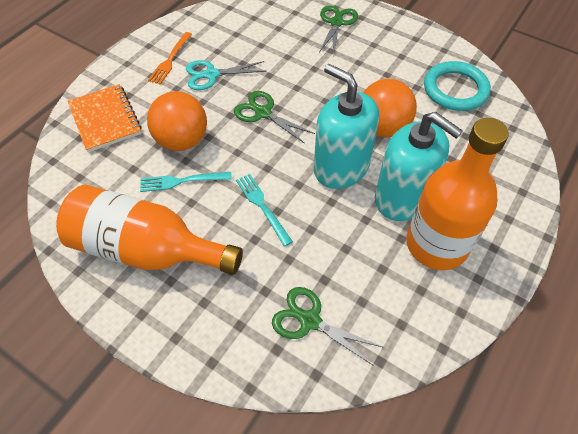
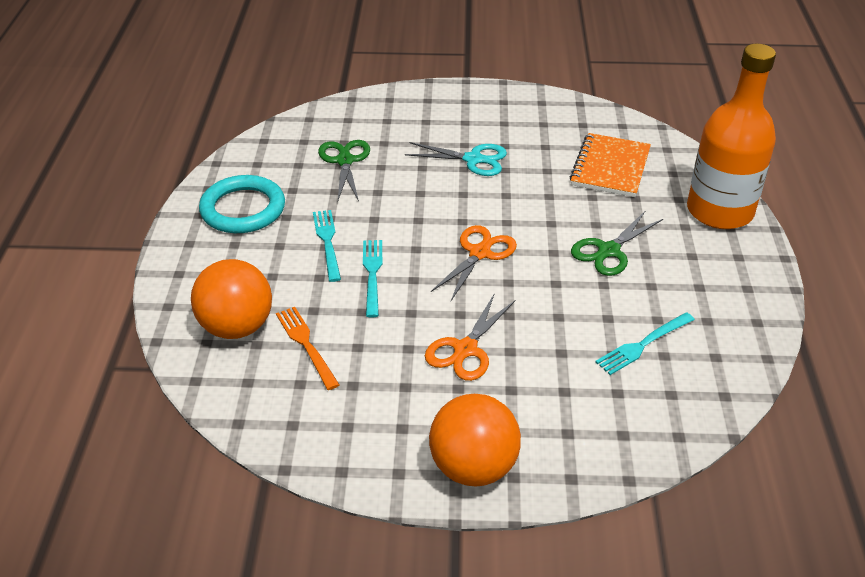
green scissors: 3 -> 2
orange bottle: 2 -> 1
orange scissors: 0 -> 2
turquoise fork: 2 -> 3
turquoise soap dispenser: 2 -> 0

